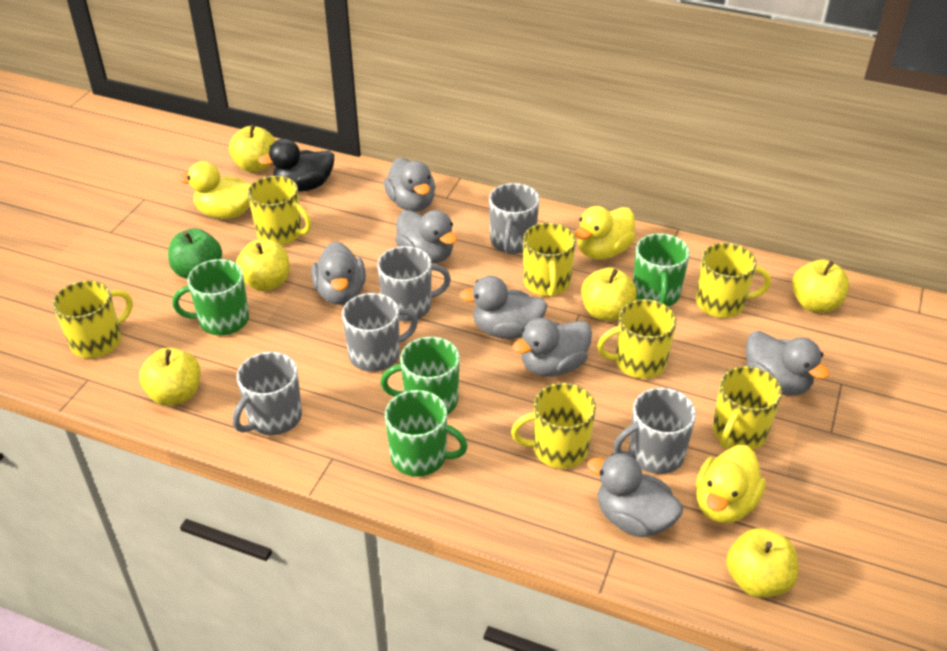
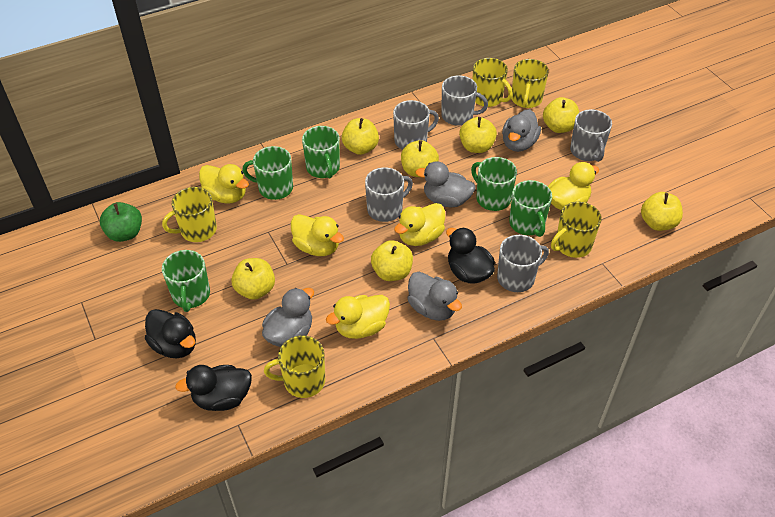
black duck: 1 -> 3
green mug: 4 -> 5
grey duck: 7 -> 4
yellow apple: 6 -> 7
yellow duck: 3 -> 5
yellow mug: 7 -> 5

